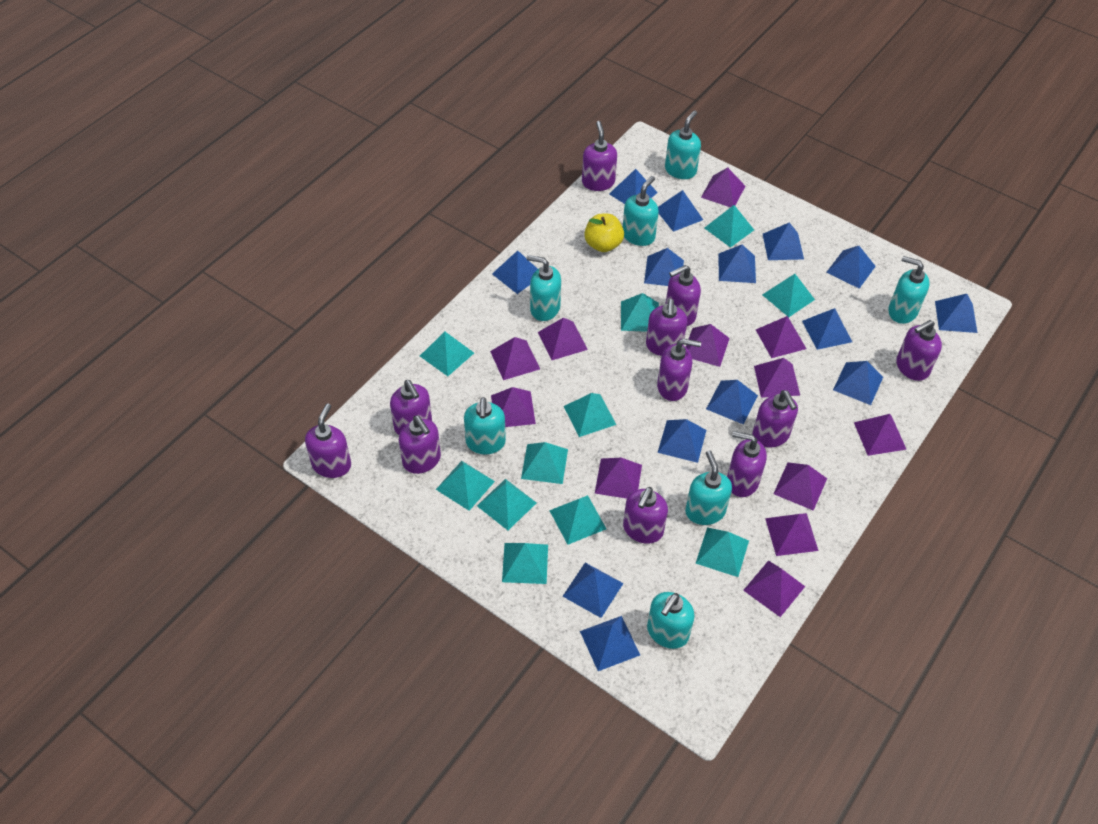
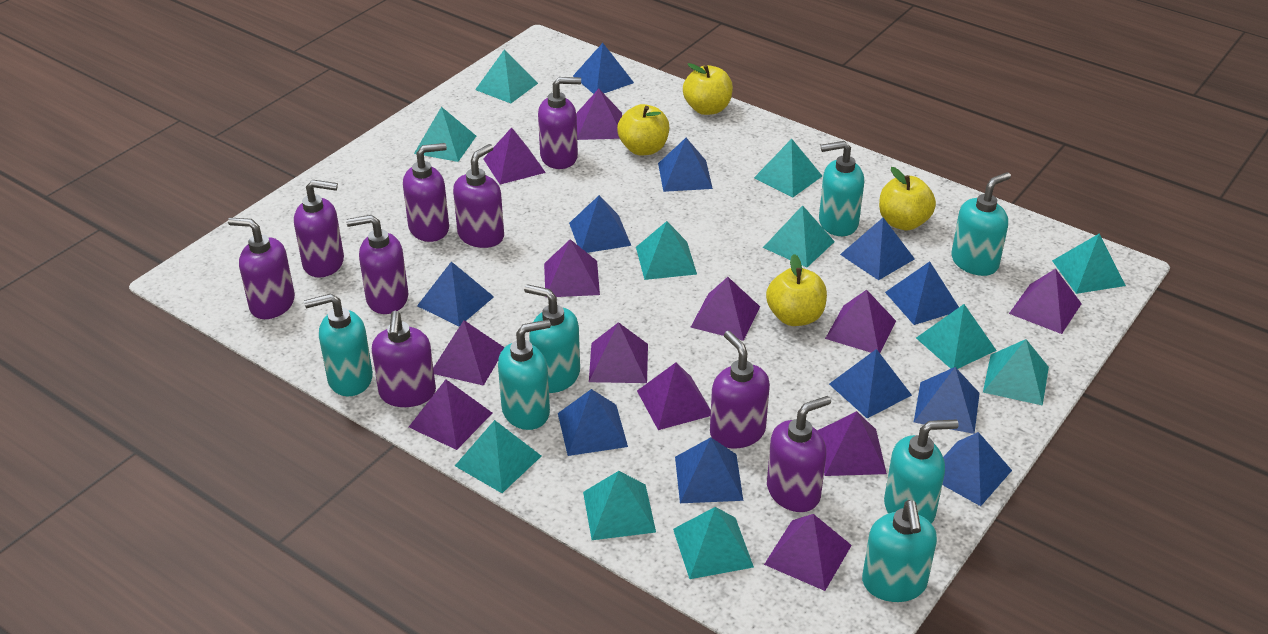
blue pyramid: 14 -> 11
purple soap dispenser: 11 -> 9
yellow apple: 1 -> 4

